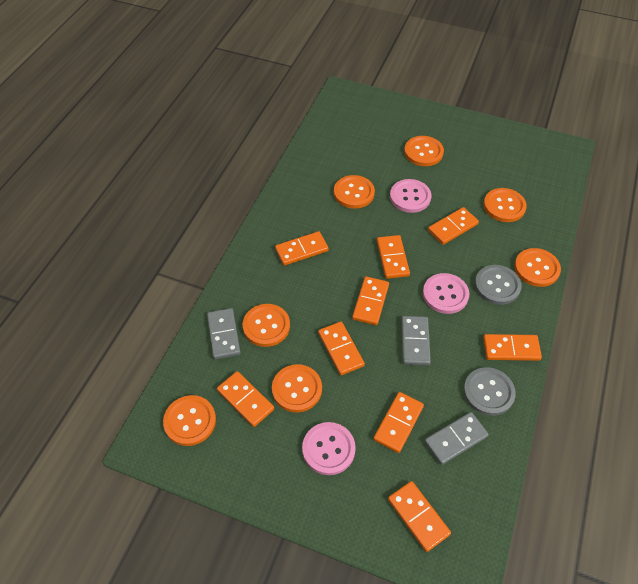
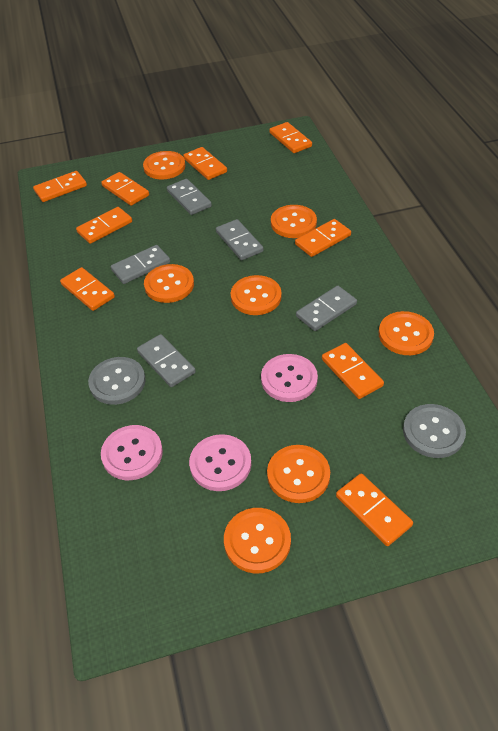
grey domino: 3 -> 5

